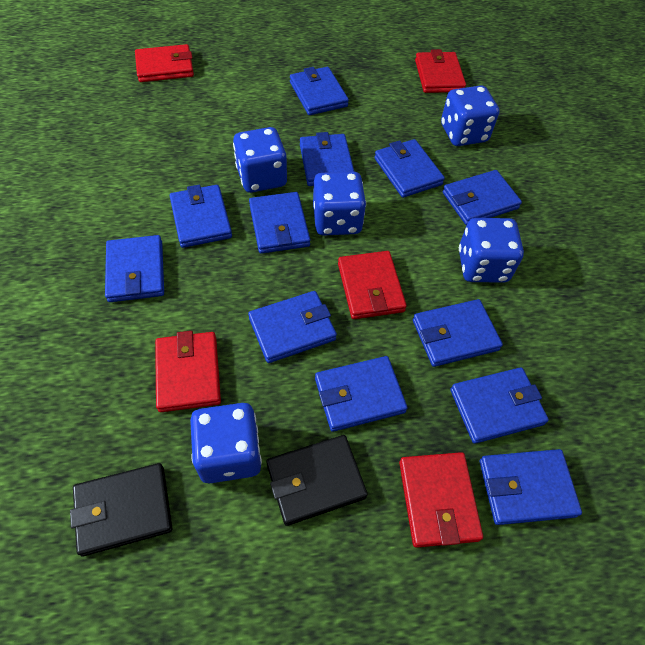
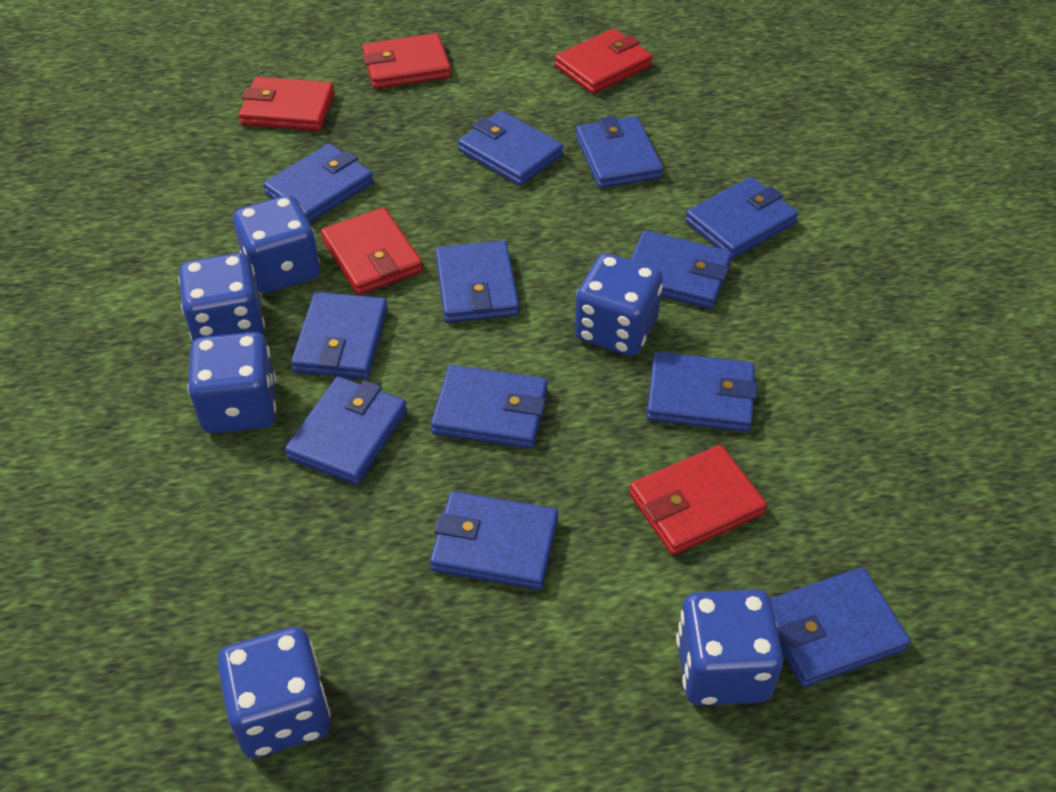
black wallet: 2 -> 0
blue dice: 5 -> 6

